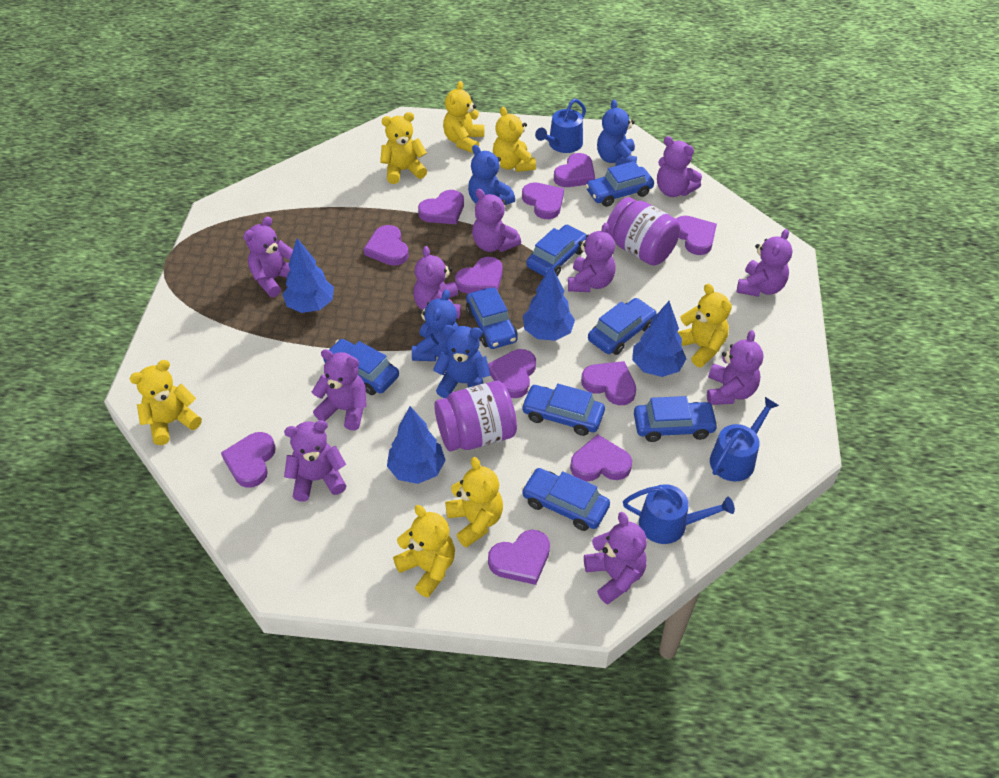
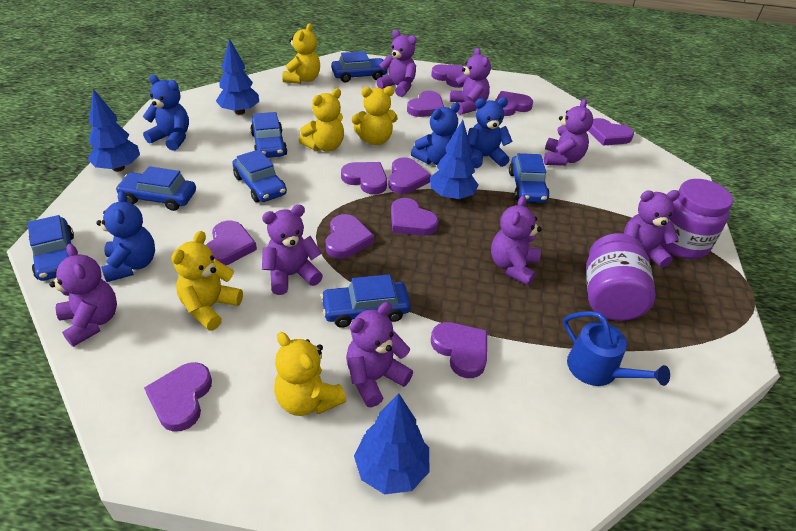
blue car: 8 -> 7
blue watering can: 3 -> 1
purple teddy bear: 10 -> 8
yellow teddy bear: 7 -> 5

